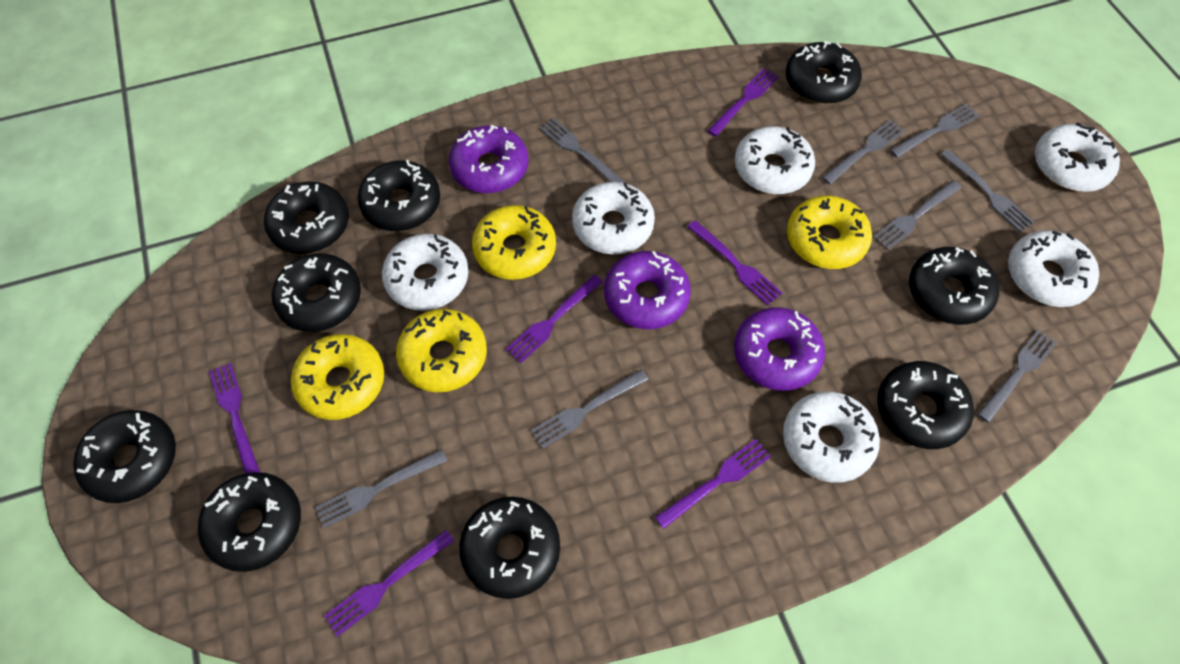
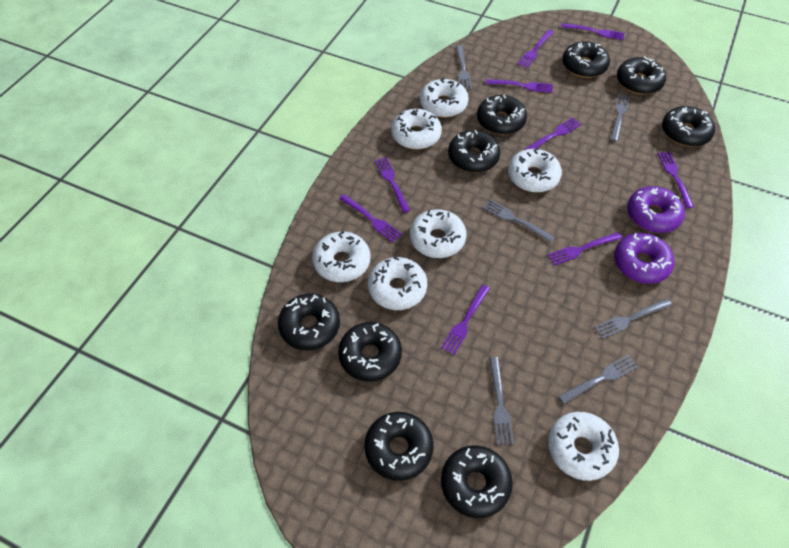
grey fork: 8 -> 6
purple donut: 3 -> 2
purple fork: 6 -> 9
white donut: 6 -> 7
yellow donut: 4 -> 0

